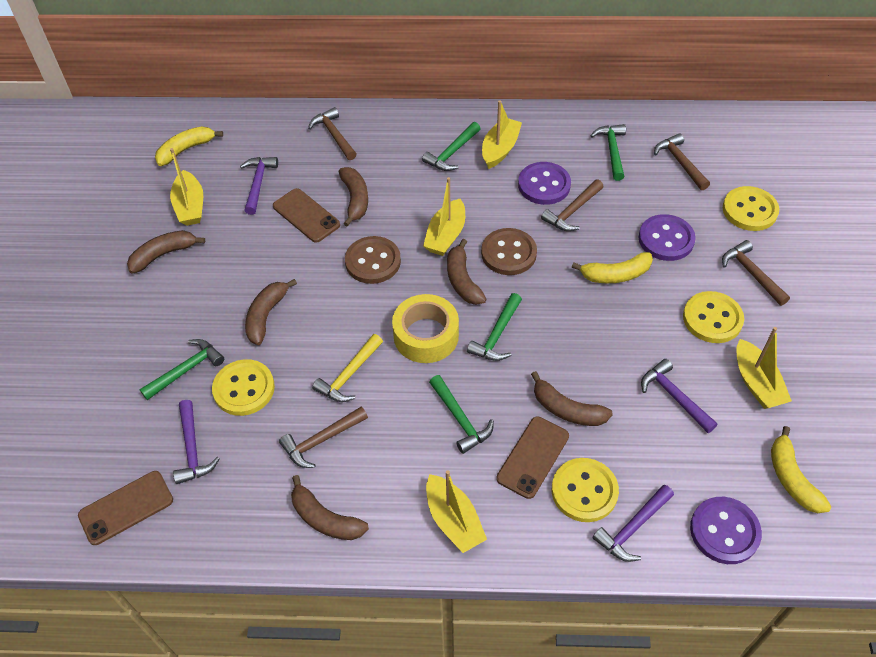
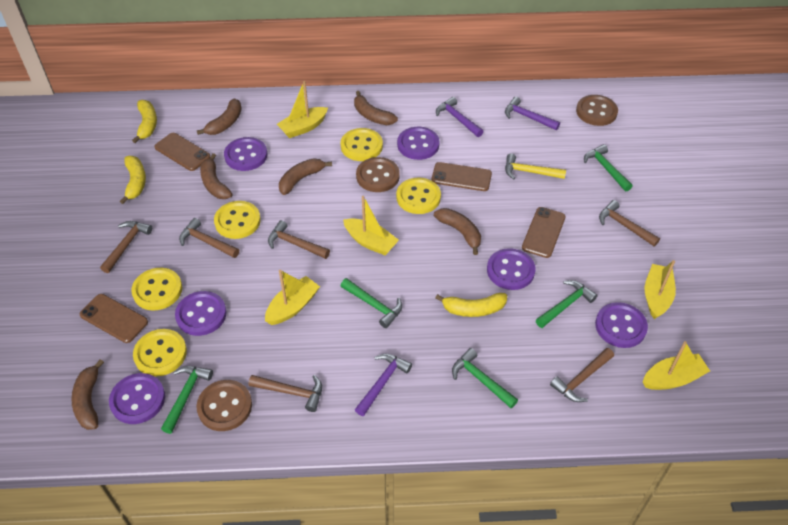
brown button: 2 -> 3
brown hammer: 5 -> 6
brown phone: 3 -> 4
purple button: 3 -> 6
purple hammer: 4 -> 3
yellow button: 4 -> 5
yellow tape: 1 -> 0

